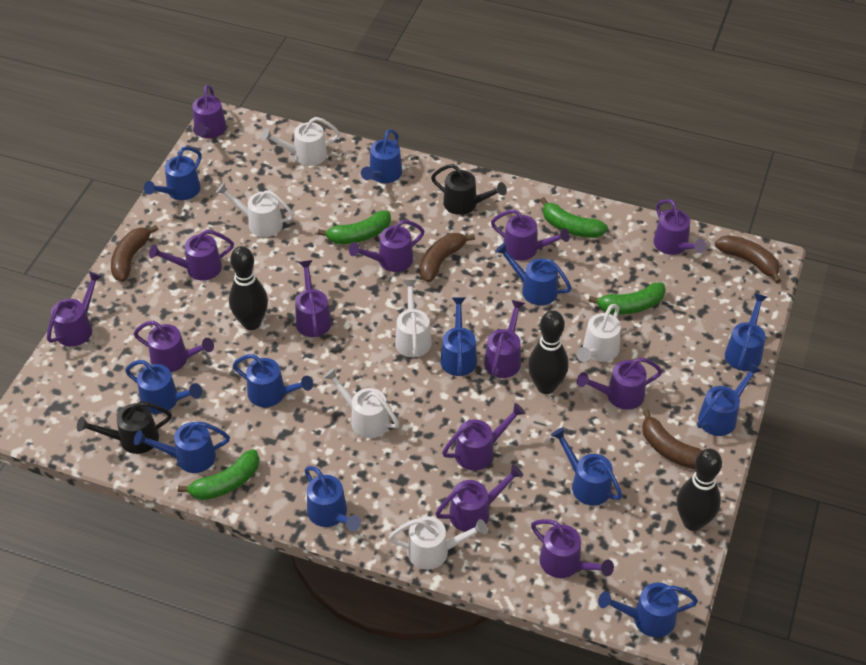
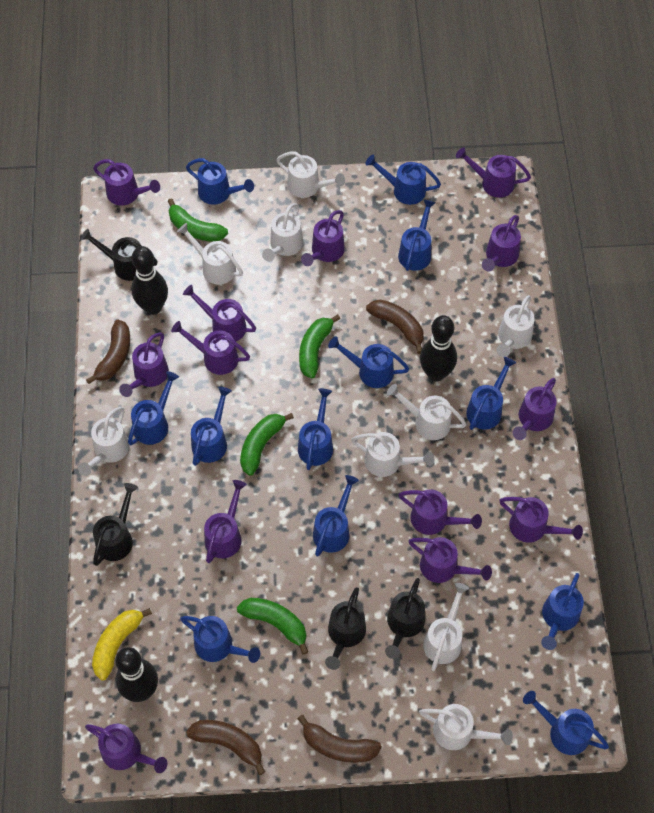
black watering can: 2 -> 4
white watering can: 6 -> 9
yellow banana: 0 -> 1

